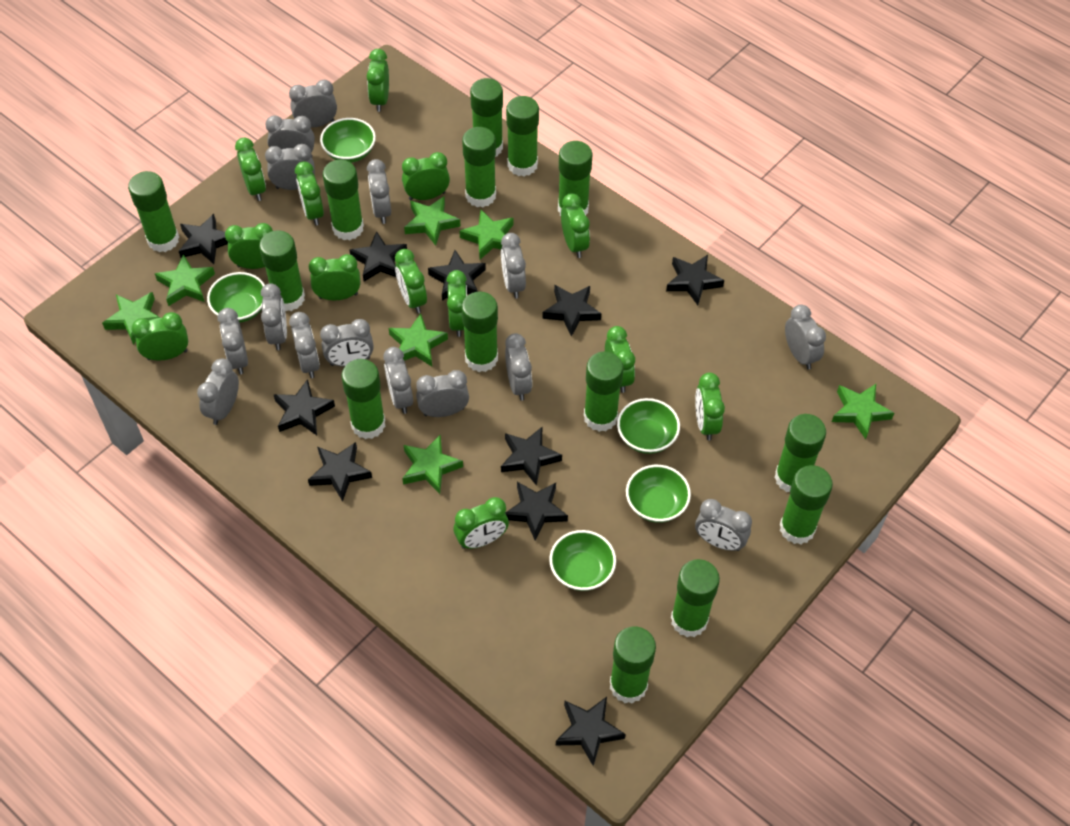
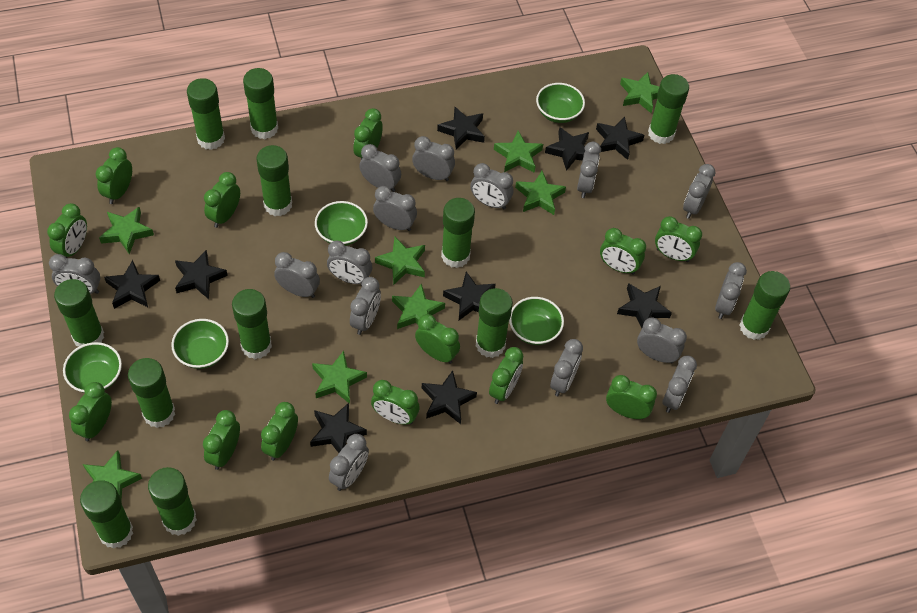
black star: 10 -> 9
green glue stick: 14 -> 12
green star: 7 -> 8

